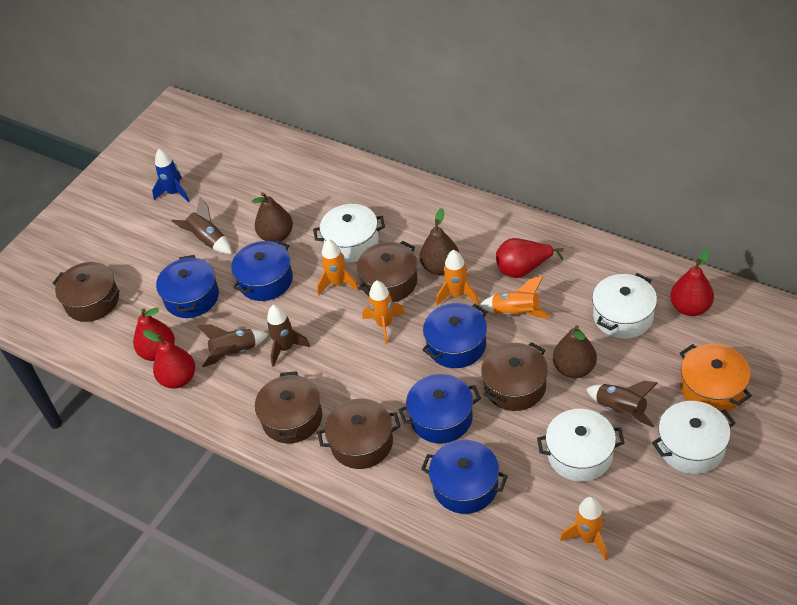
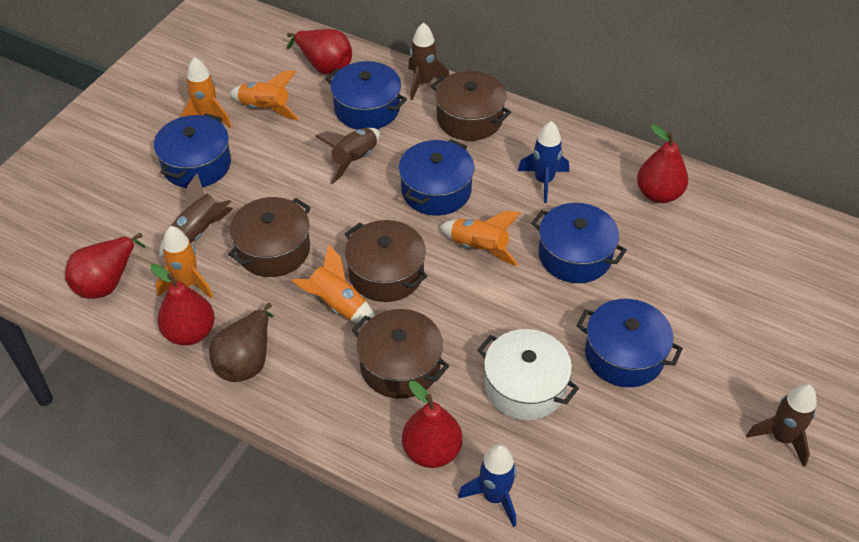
blue rocket: 1 -> 2
brown pear: 3 -> 1
brown pot: 5 -> 4
orange pot: 1 -> 0
red pear: 4 -> 5
white pot: 4 -> 1

